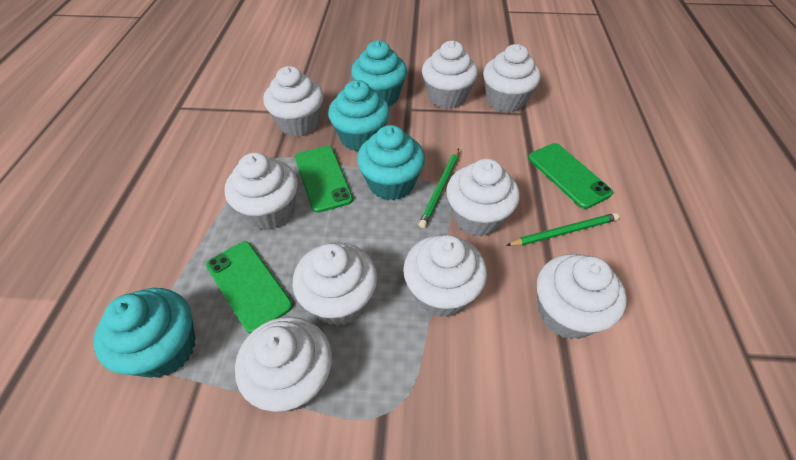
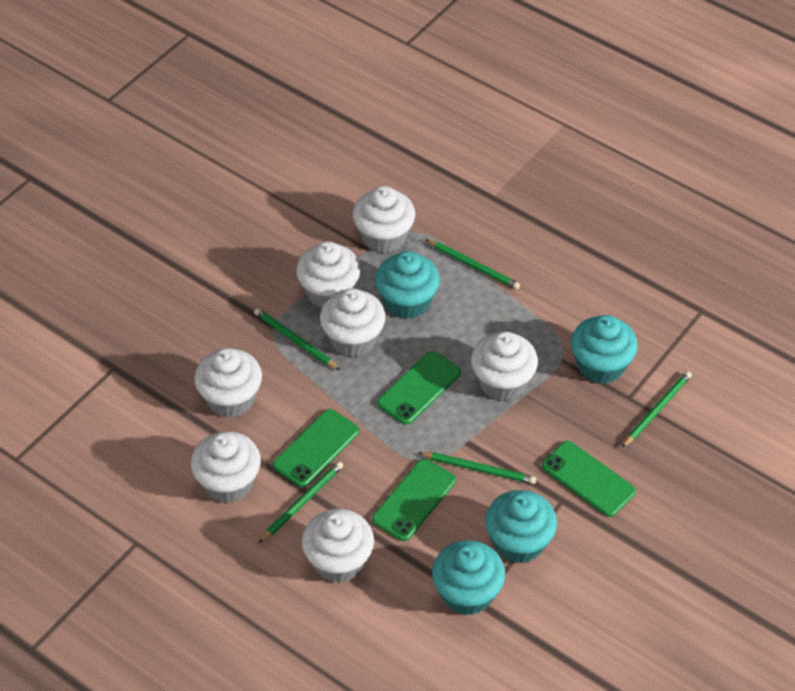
green pencil: 2 -> 5
green phone: 3 -> 4
white cupcake: 9 -> 7

